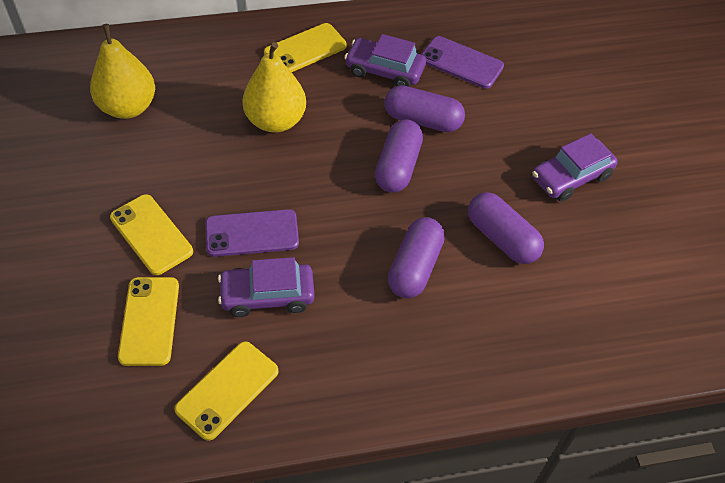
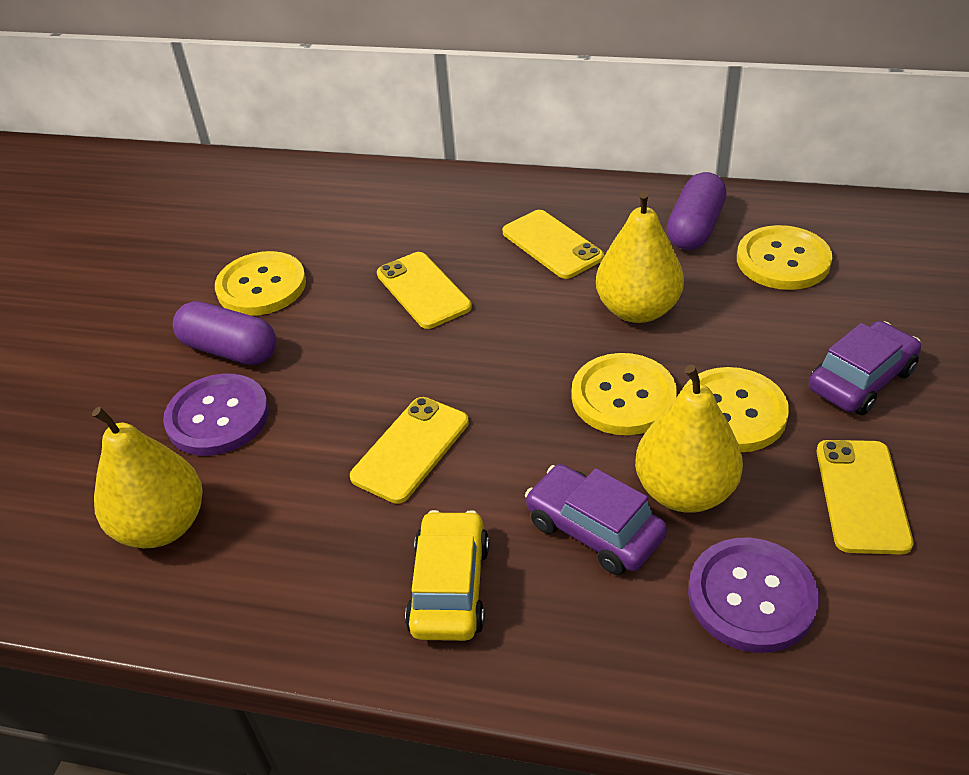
purple button: 0 -> 2
purple capsule: 4 -> 2
purple car: 3 -> 2
purple phone: 2 -> 0
yellow button: 0 -> 4
yellow car: 0 -> 1
yellow pear: 2 -> 3

